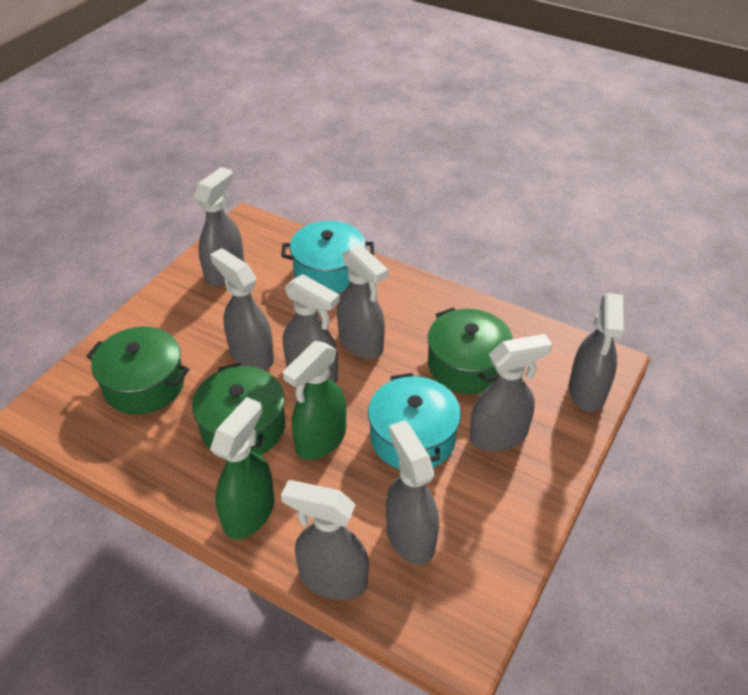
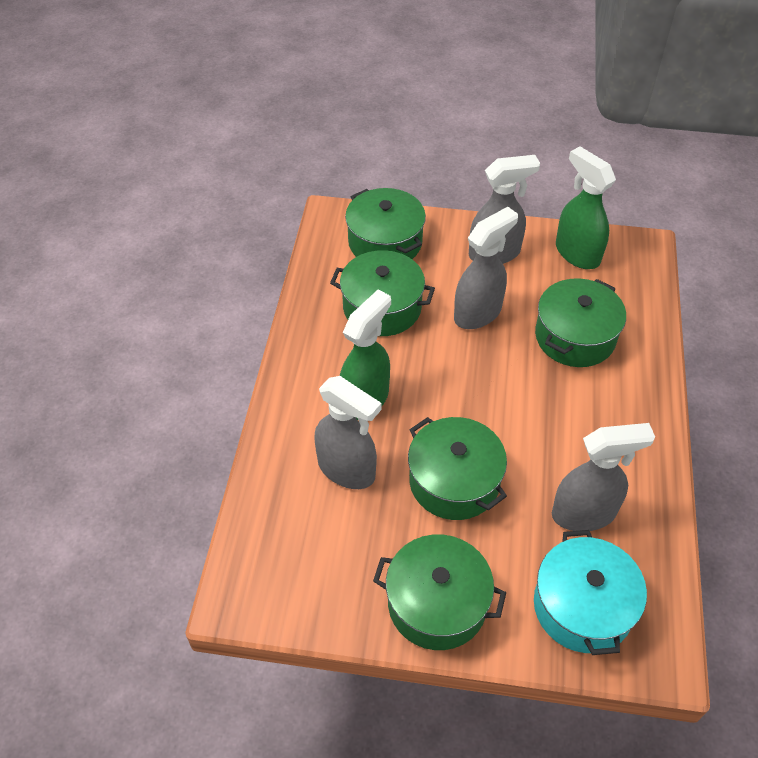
green pot: 3 -> 5
grey spray bottle: 8 -> 4
turquoise pot: 2 -> 1

